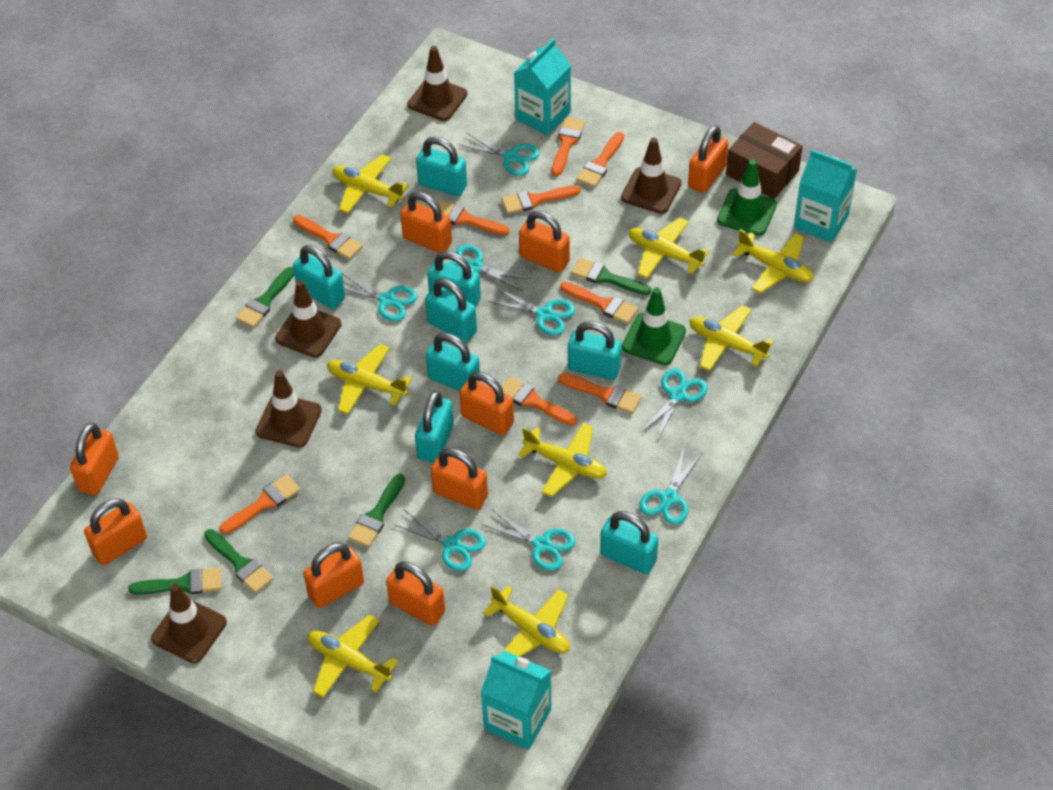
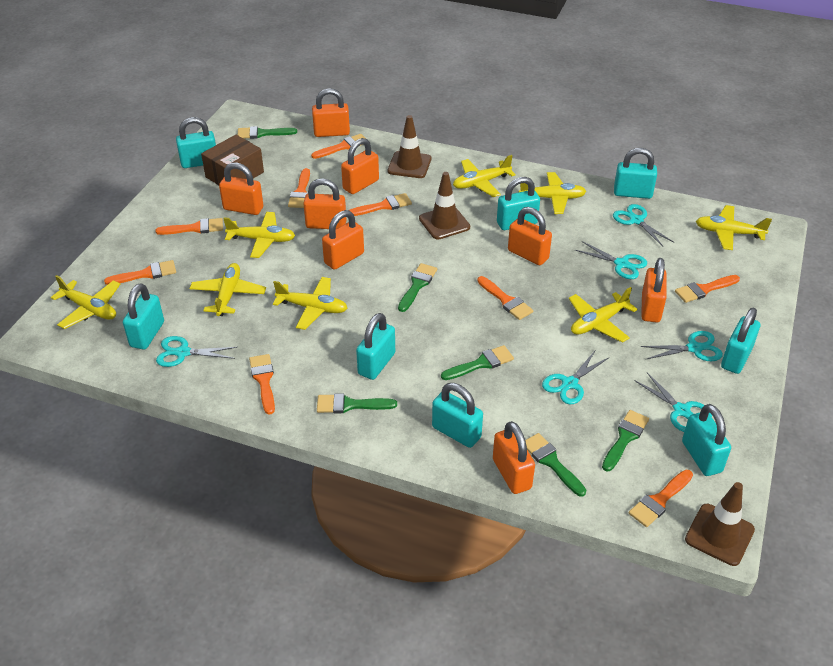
brown traffic cone: 5 -> 3
green brush: 5 -> 6
green traffic cone: 2 -> 0
orange padlock: 9 -> 8
turquoise carton: 3 -> 0
turquoise scissors: 8 -> 6

